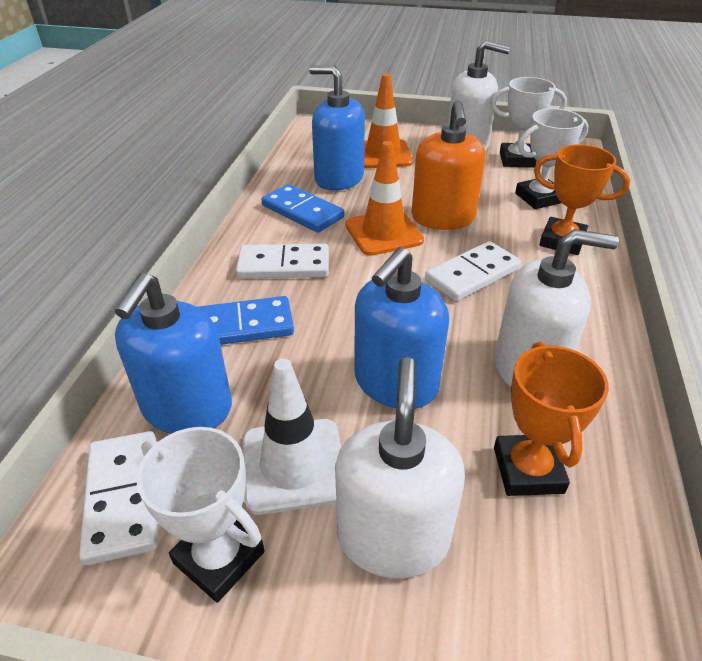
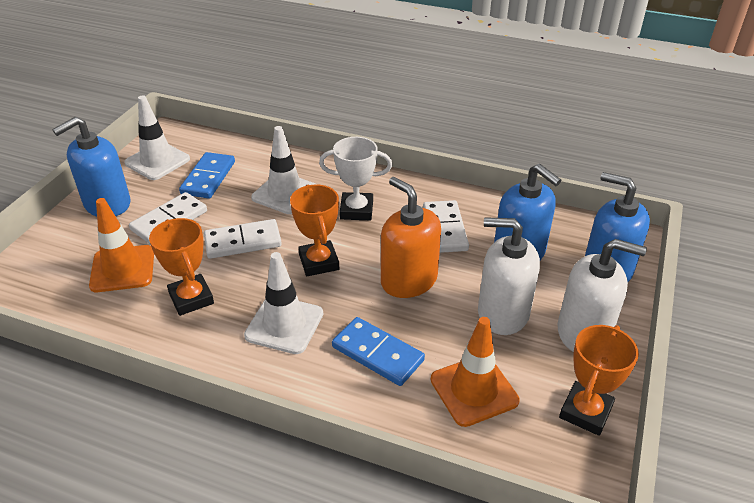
orange trophy: 2 -> 3
white soap dispenser: 3 -> 2
white traffic cone: 1 -> 3
white trophy: 3 -> 1

